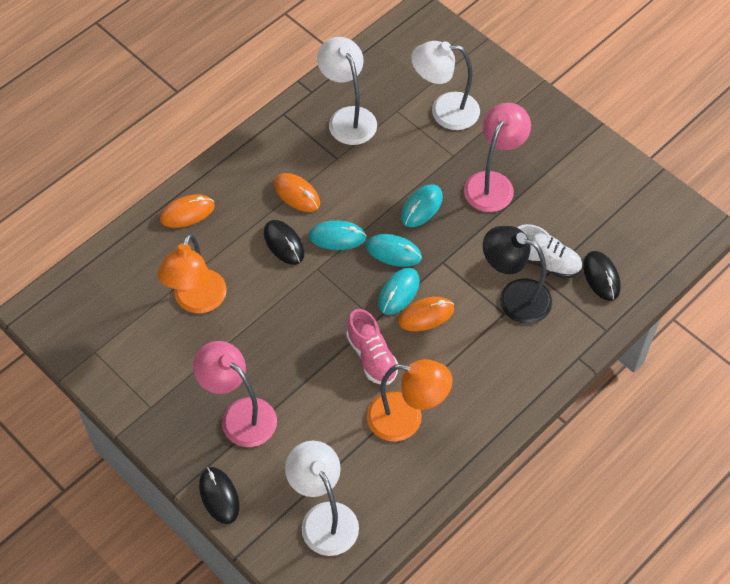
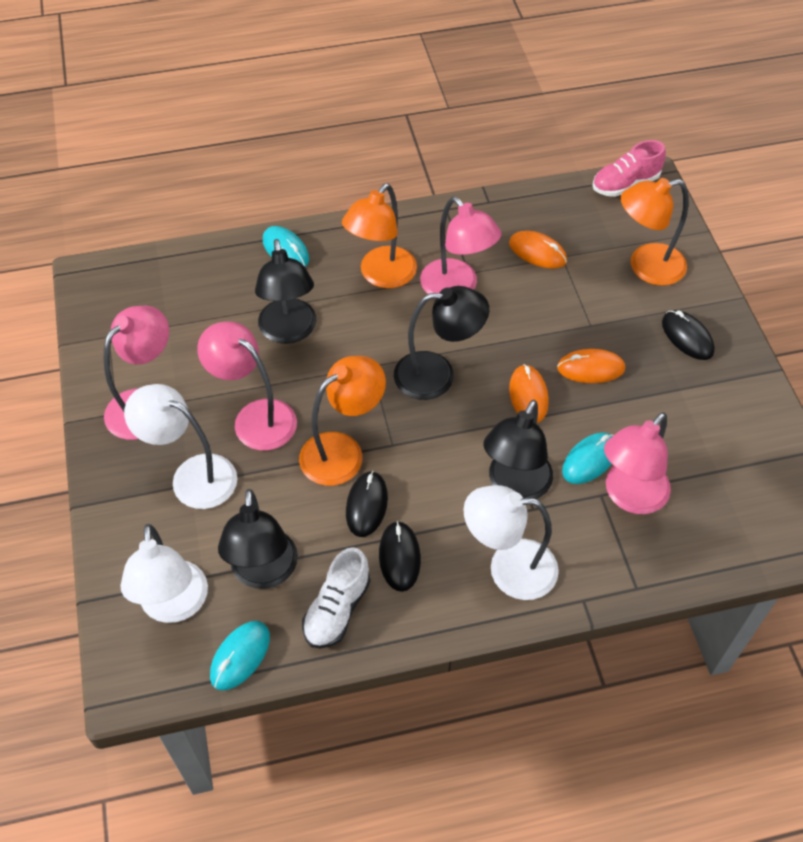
black lamp: 1 -> 4
orange lamp: 2 -> 3
pink lamp: 2 -> 4
turquoise mouse: 4 -> 3

